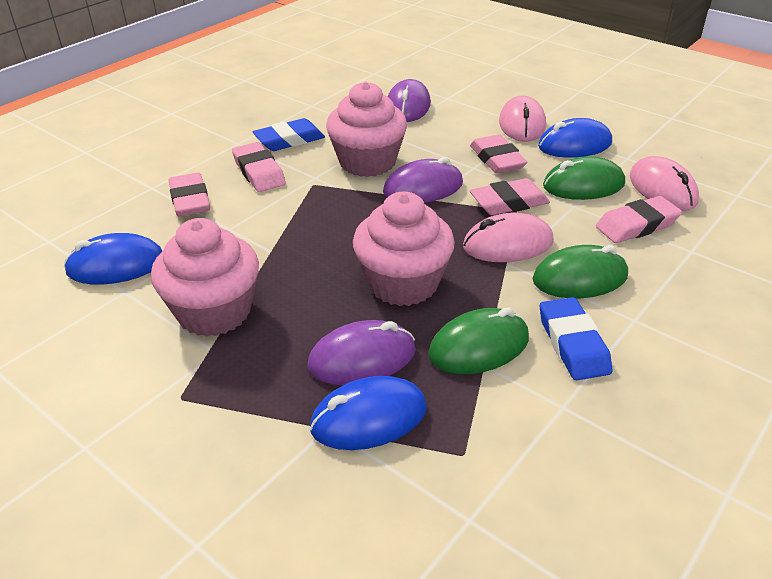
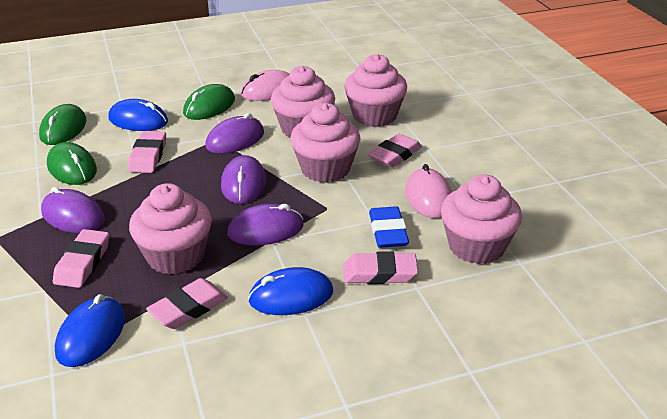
blue eraser: 2 -> 1
pink cupcake: 3 -> 5
pink mouse: 3 -> 2
purple mouse: 3 -> 4

